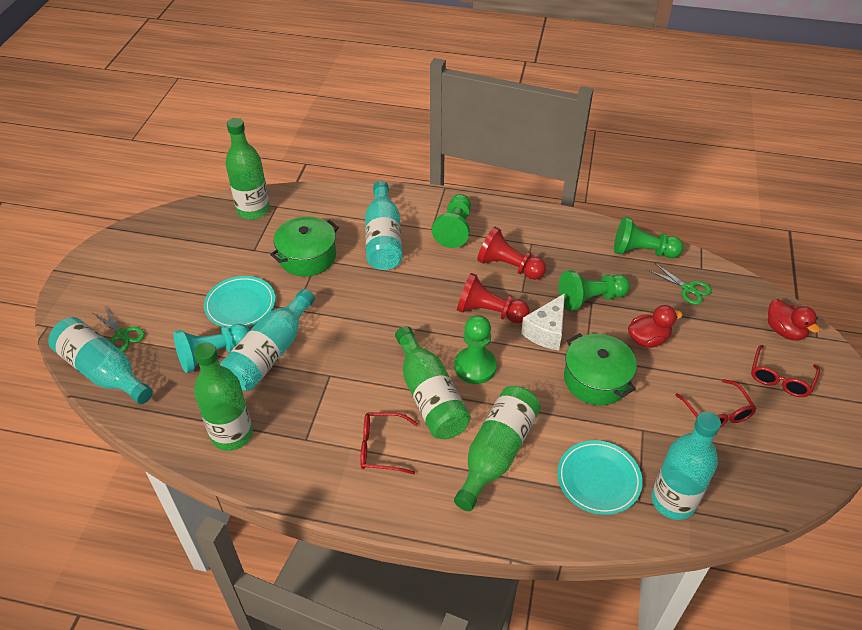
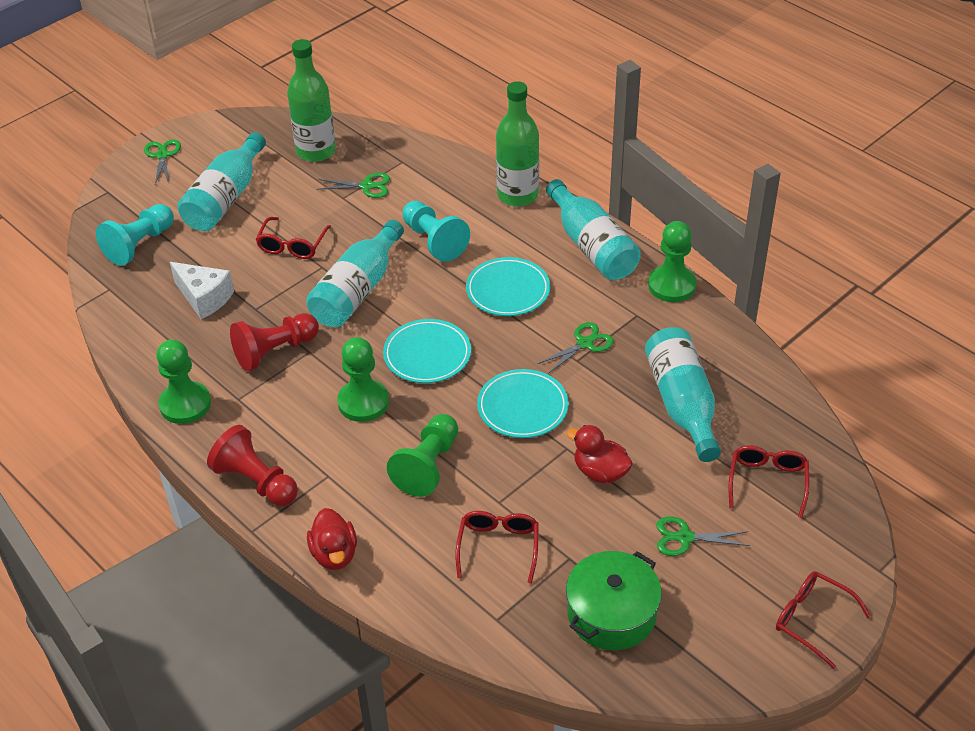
green bottle: 4 -> 2
green pot: 2 -> 1
green scissors: 2 -> 4
red glasses: 3 -> 4
turquoise pawn: 1 -> 2
turquoise plate: 2 -> 3

